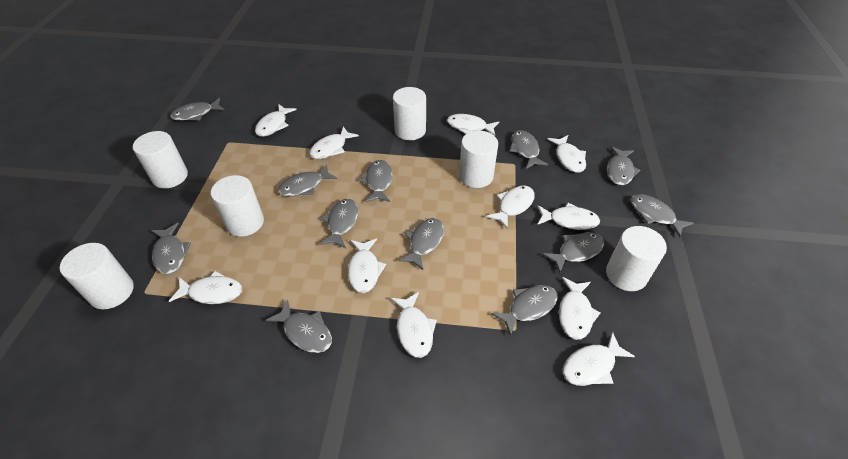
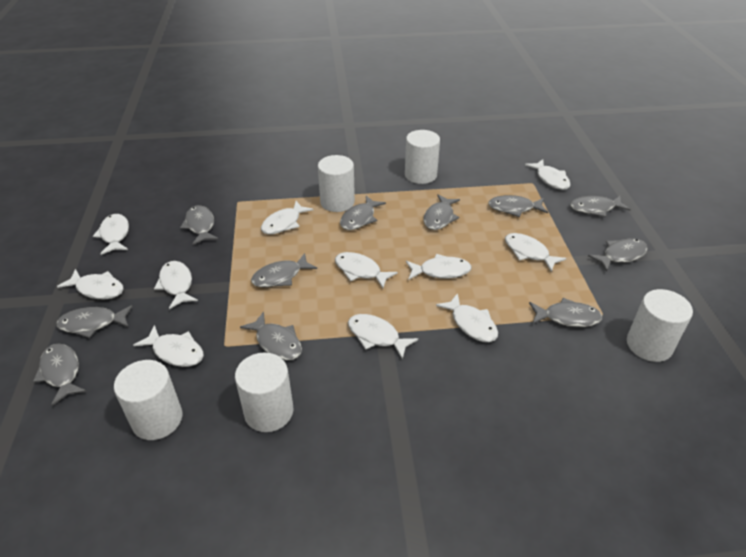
grey fish: 12 -> 11
white cylinder: 6 -> 5

